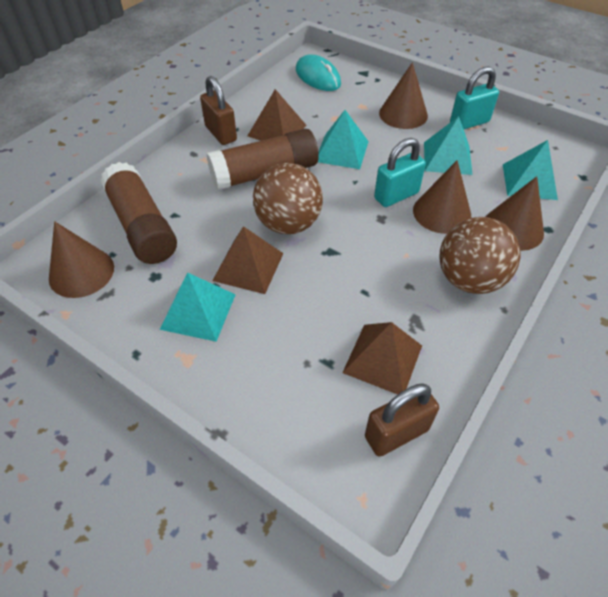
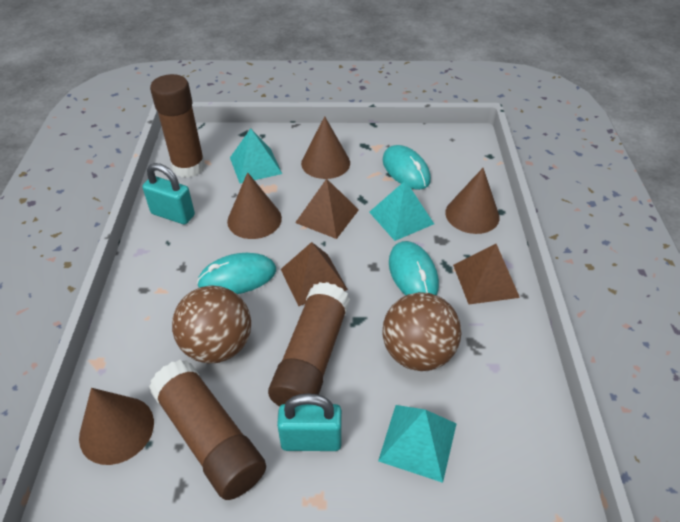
brown glue stick: 2 -> 3
brown padlock: 2 -> 0
turquoise mouse: 1 -> 3
turquoise pyramid: 4 -> 3

